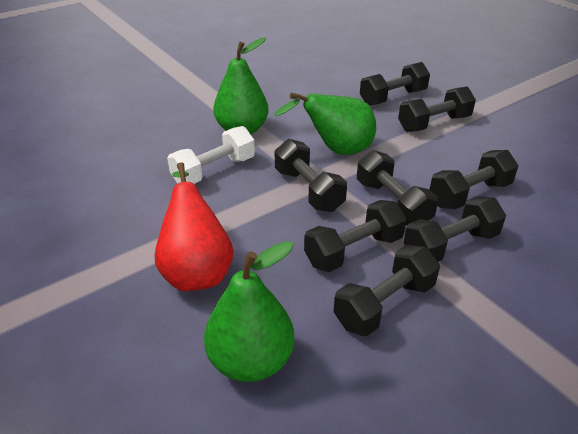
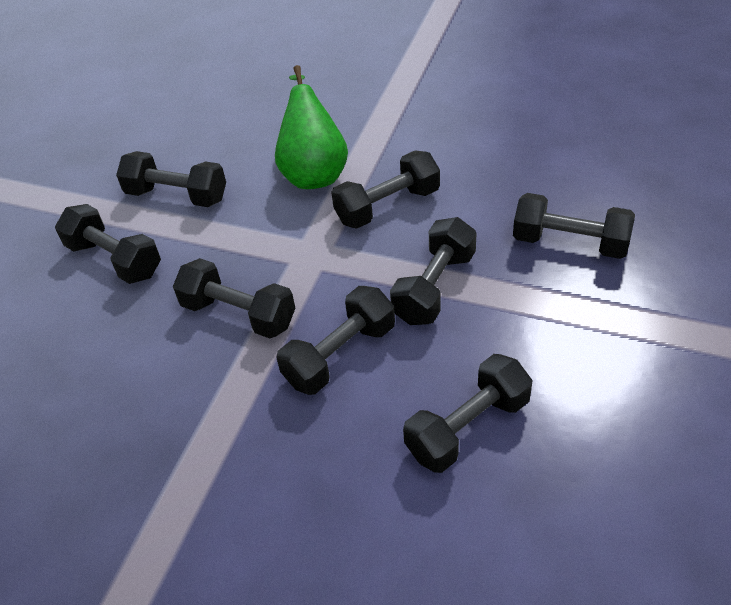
green pear: 3 -> 1
red pear: 1 -> 0
white dumbbell: 1 -> 0

